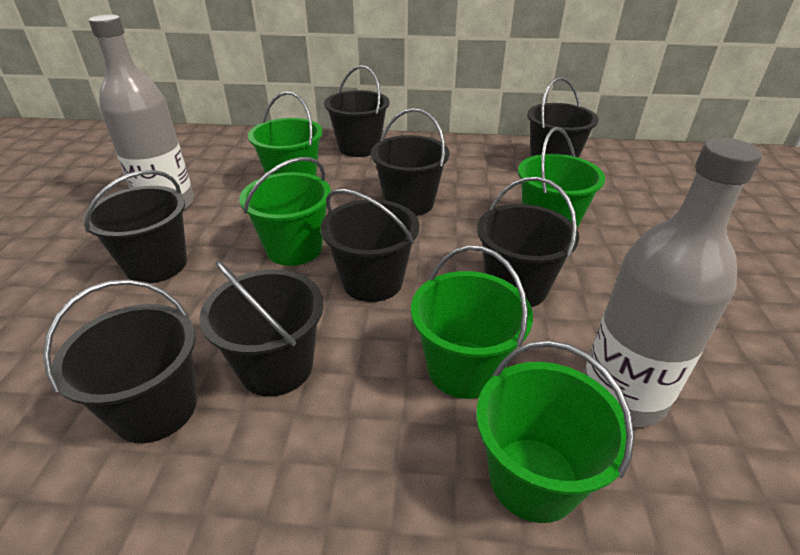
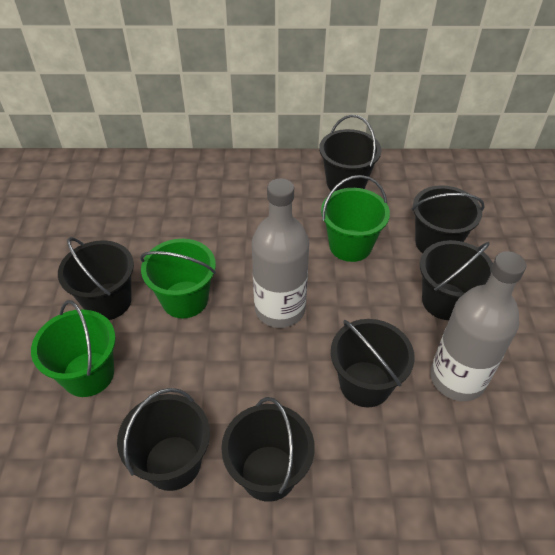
black bucket: 8 -> 7
green bucket: 5 -> 3

